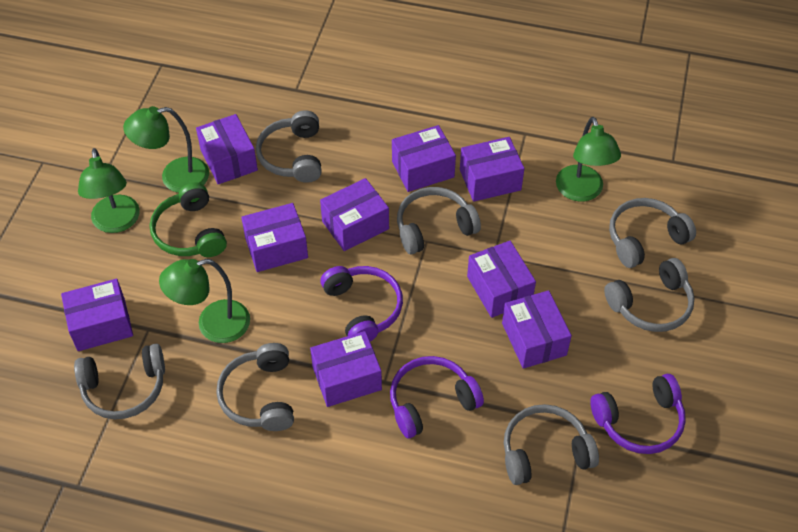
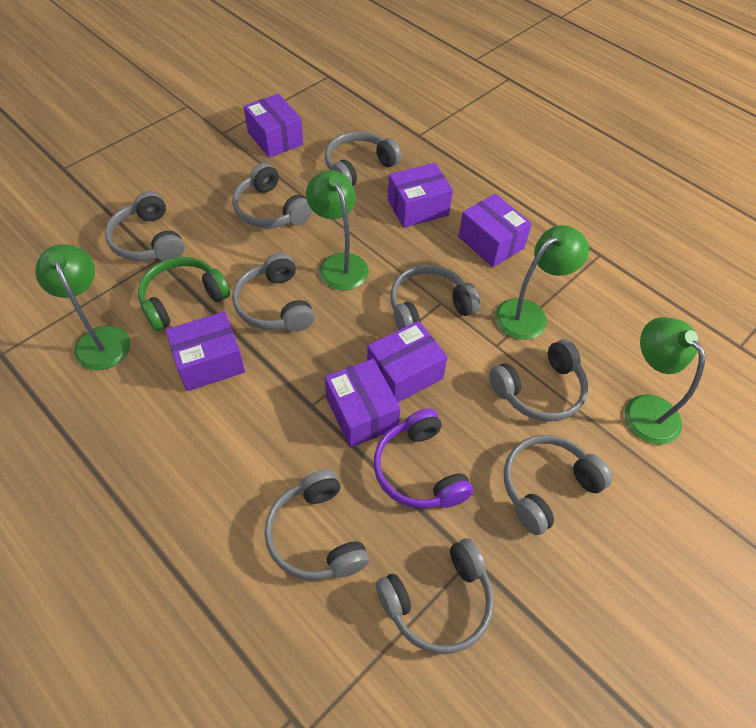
grey headphones: 7 -> 9
purple box: 9 -> 6
purple headphones: 3 -> 1

